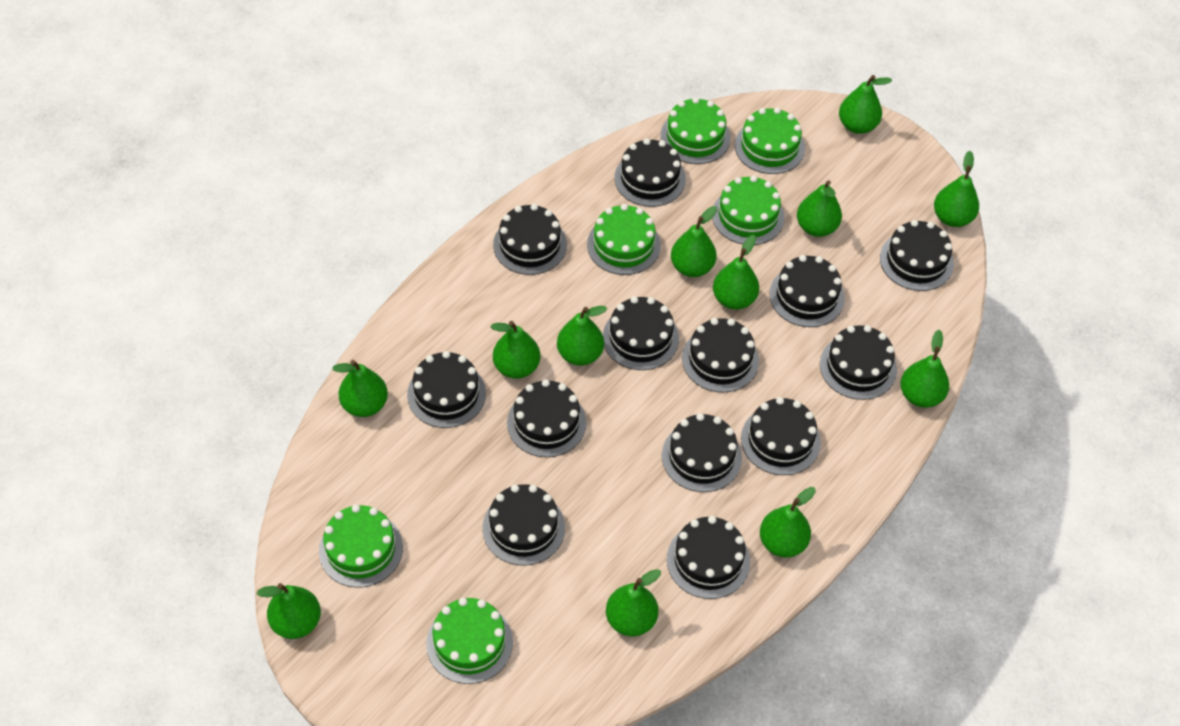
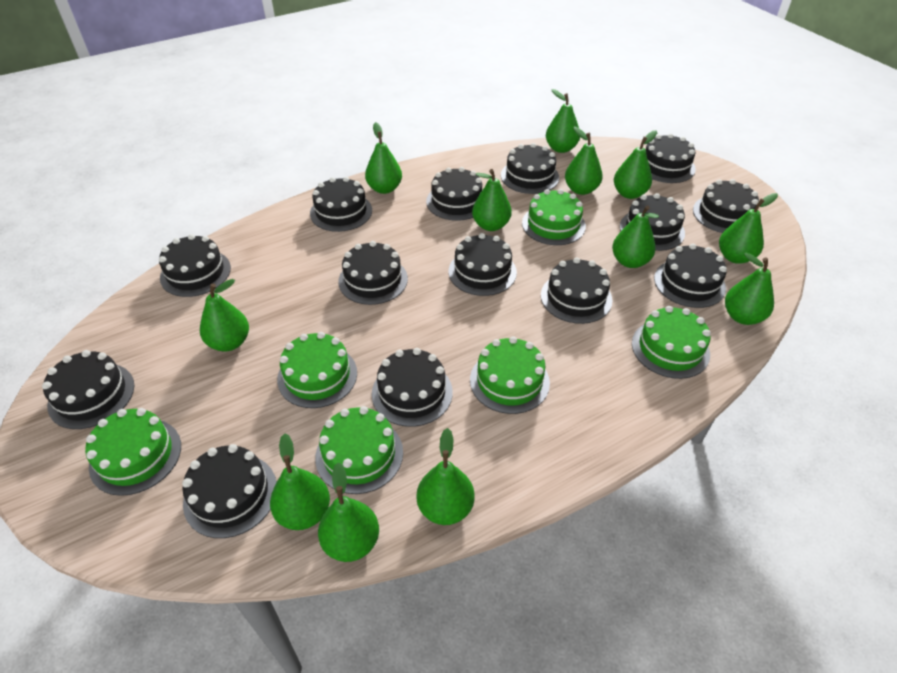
black cake: 13 -> 14

